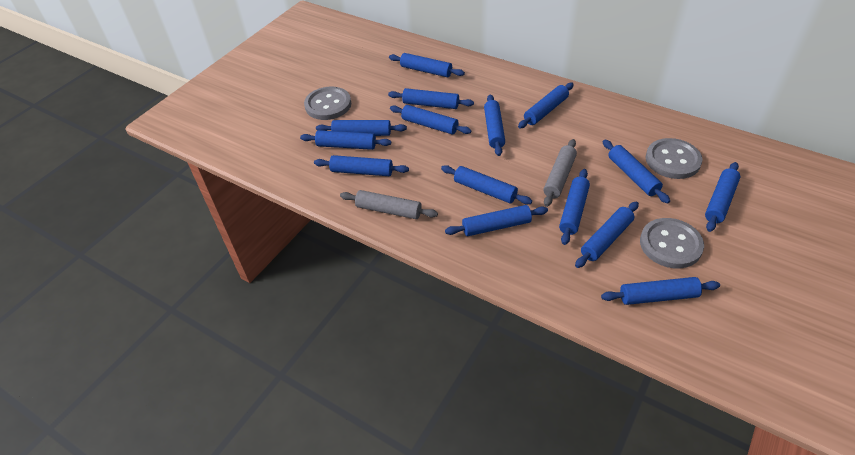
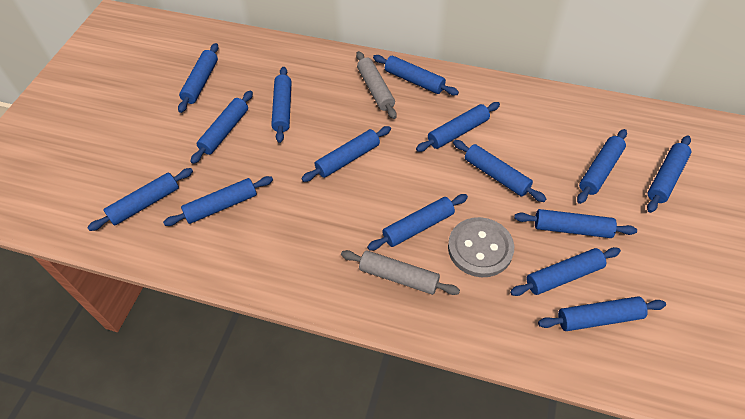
grey button: 3 -> 1

